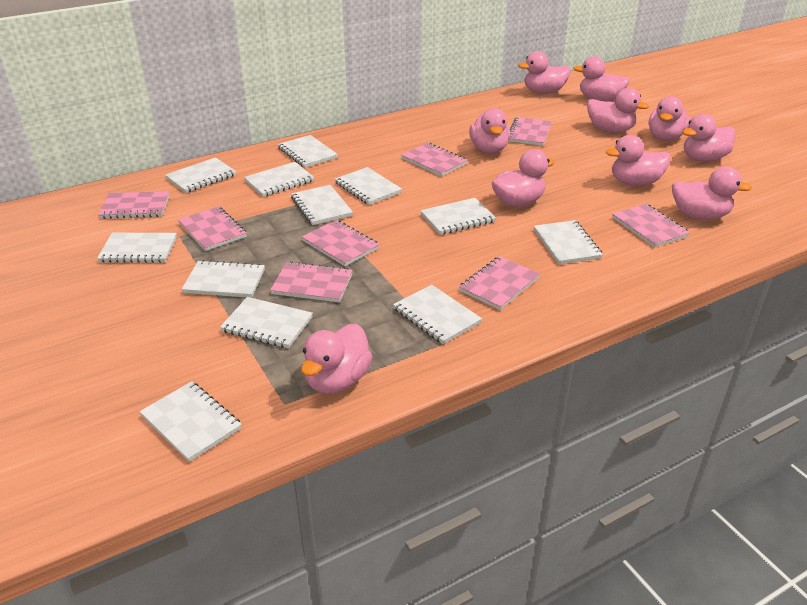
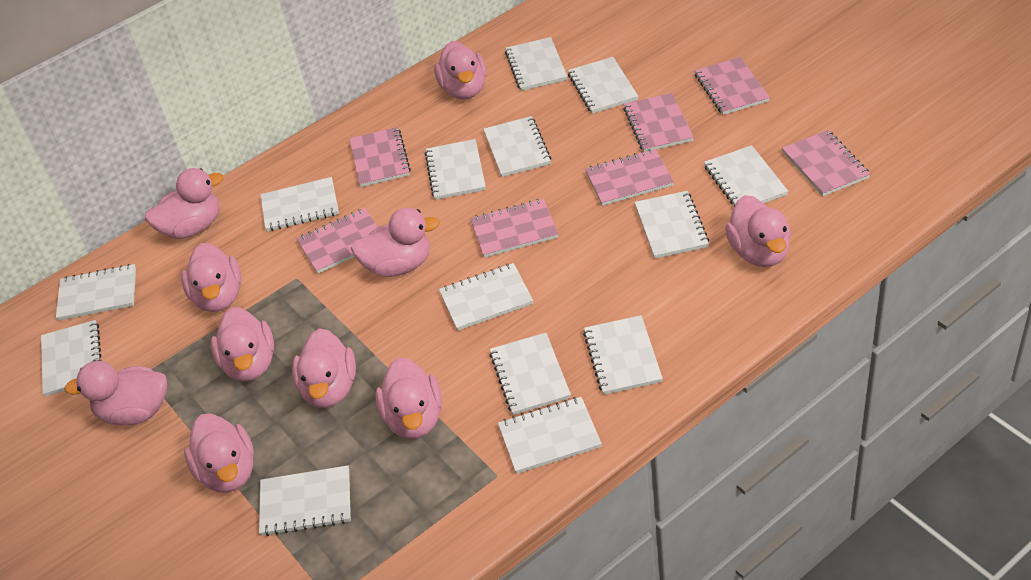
pink notebook: 8 -> 7
white notebook: 12 -> 14

